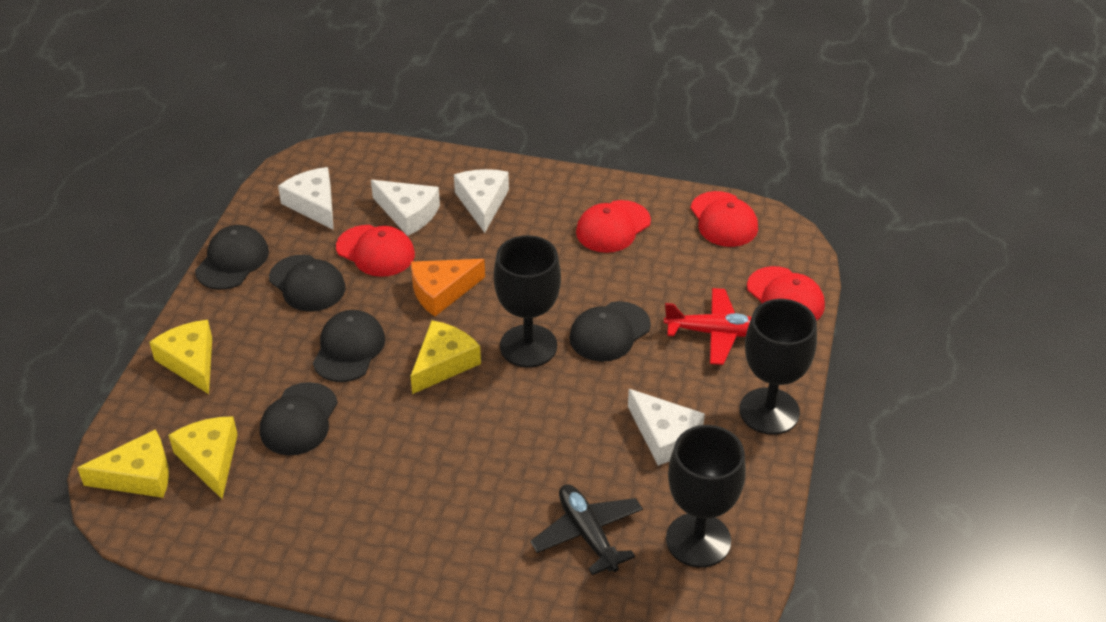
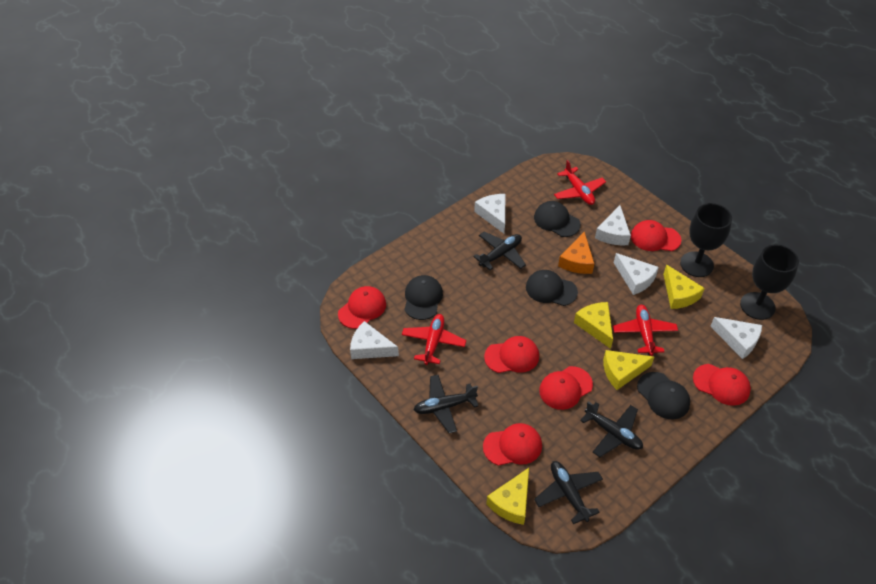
black cap: 5 -> 4
black goblet: 3 -> 2
black plane: 1 -> 4
red cap: 4 -> 6
red plane: 1 -> 3
white cheese: 4 -> 5

